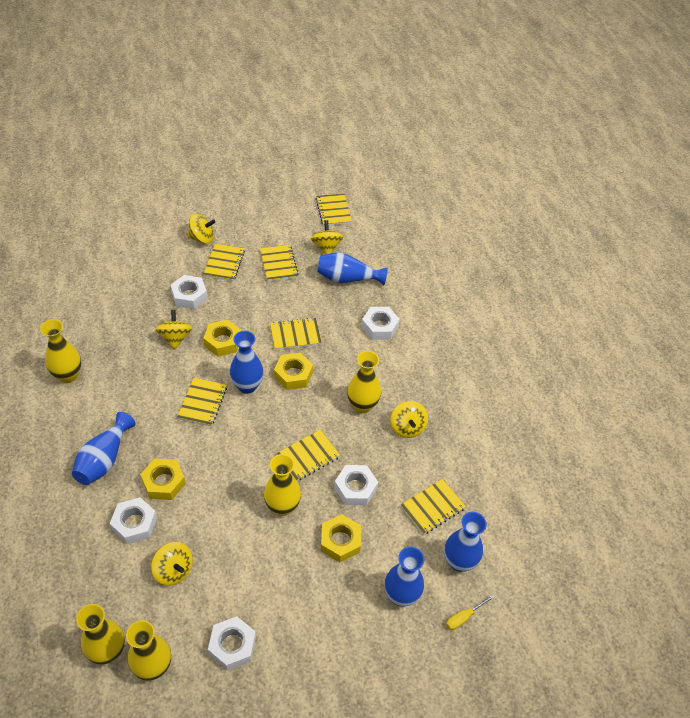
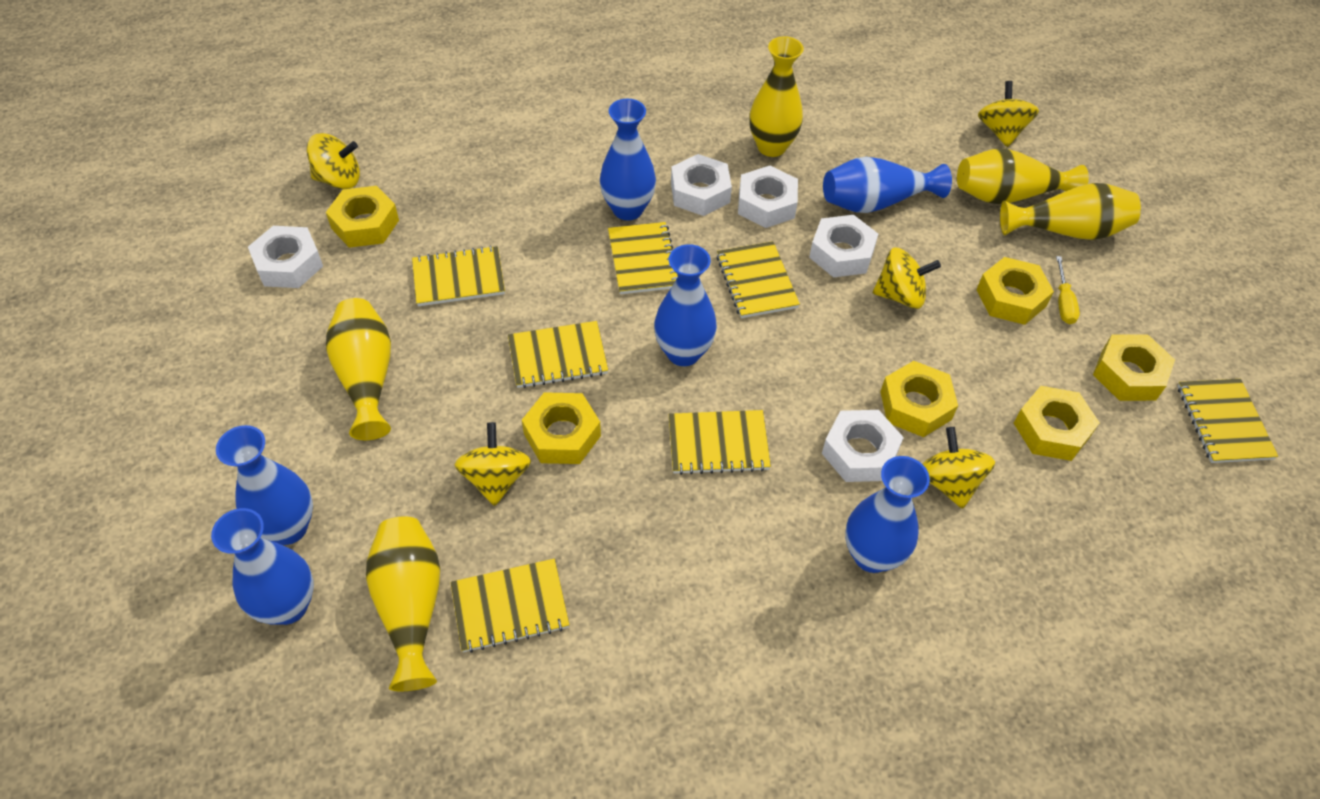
blue vase: 5 -> 6
yellow nut: 4 -> 6

